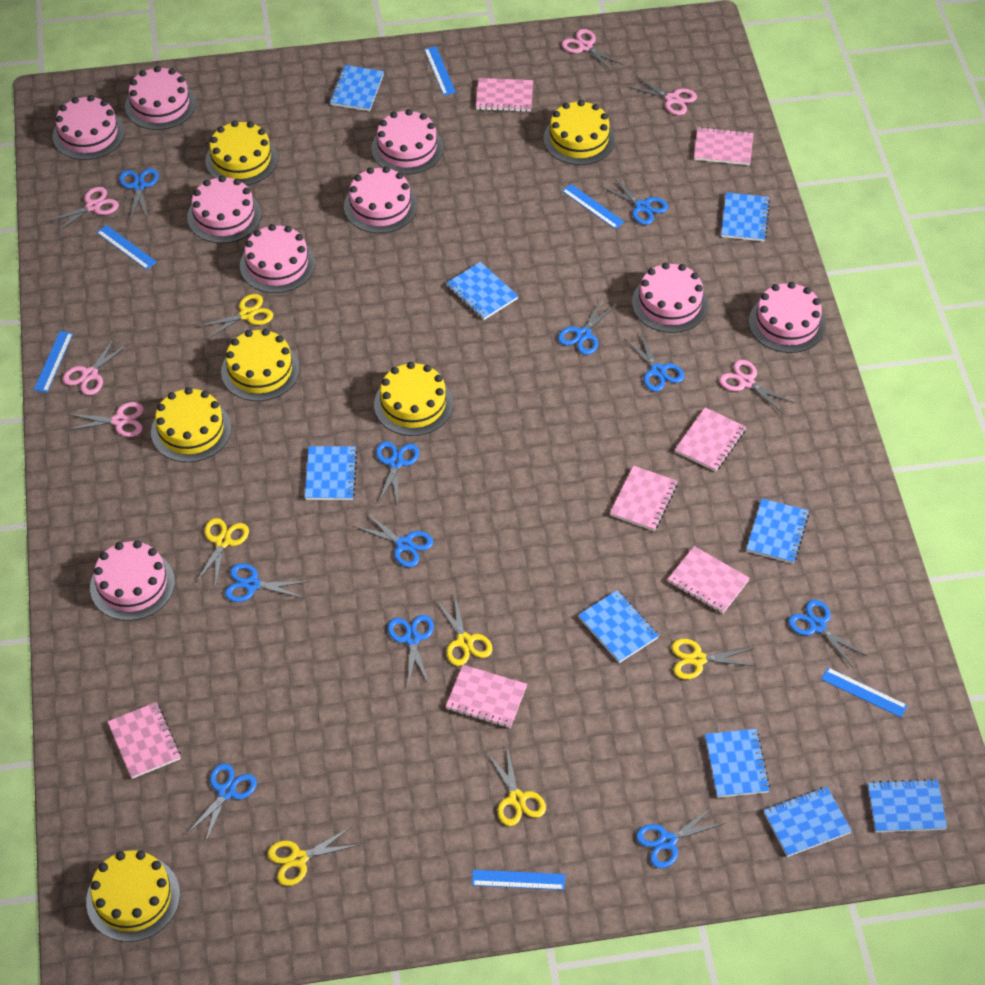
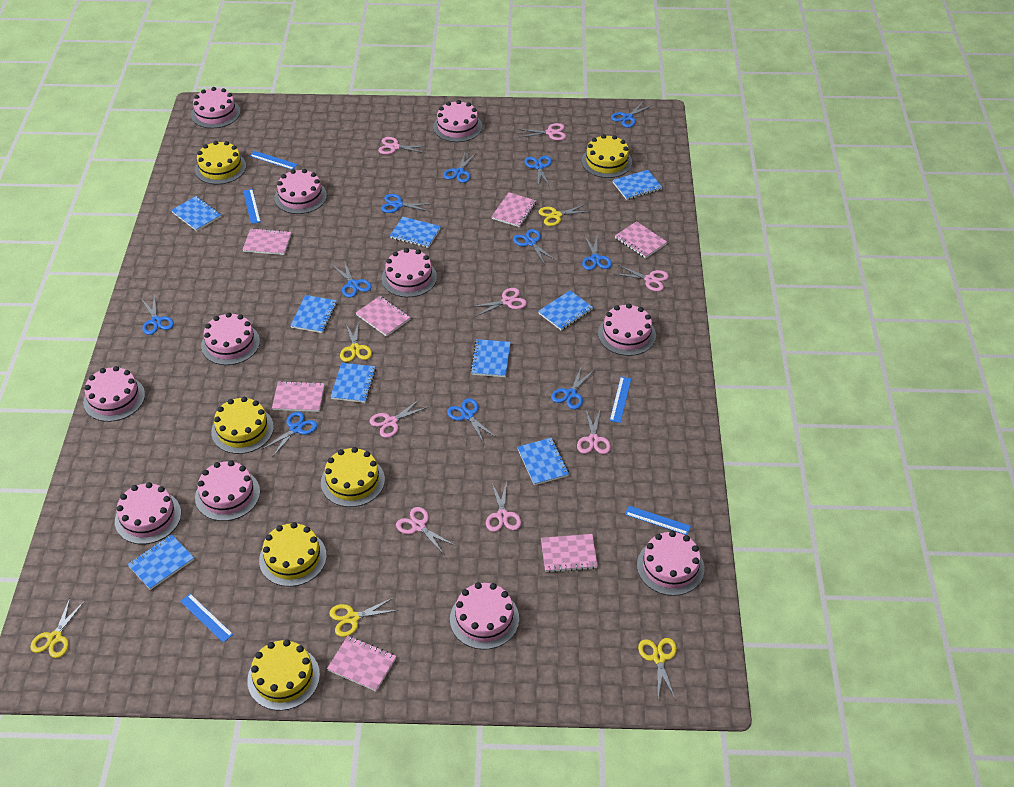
blue ruler: 6 -> 5
pink cake: 9 -> 11
pink scissors: 6 -> 8
yellow scissors: 6 -> 5

